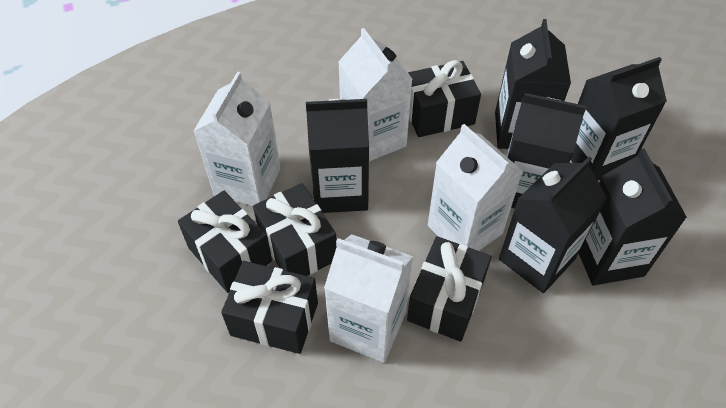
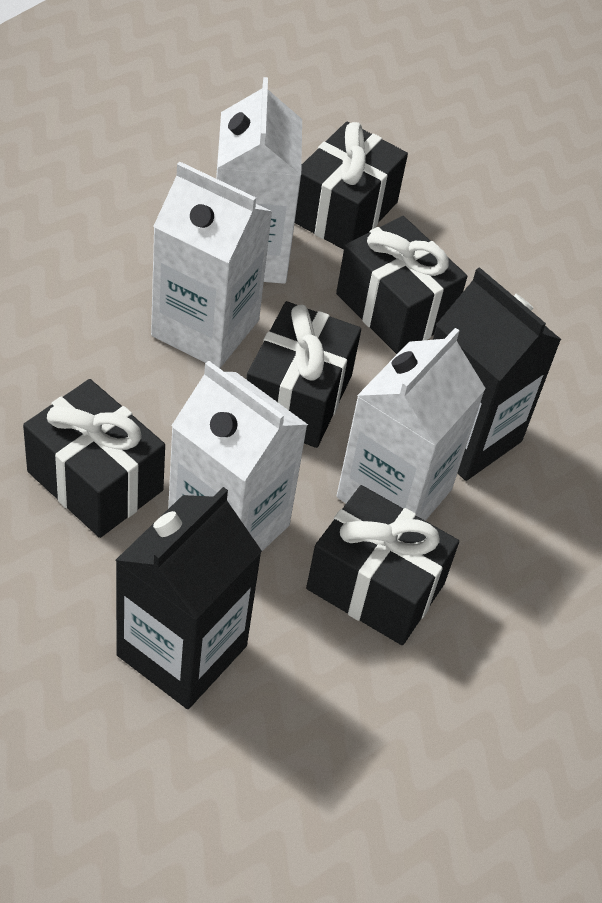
black carton: 6 -> 2

